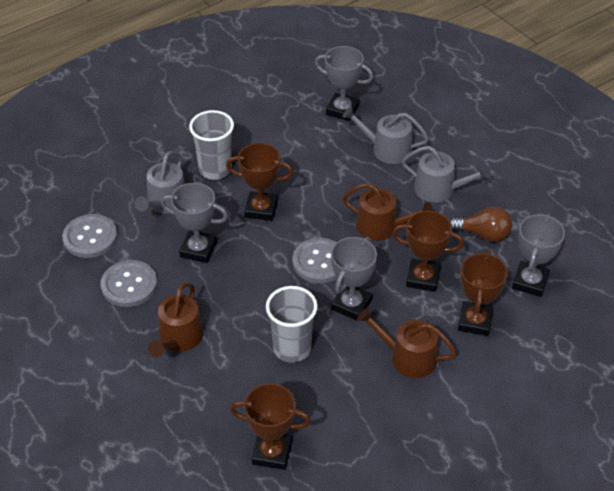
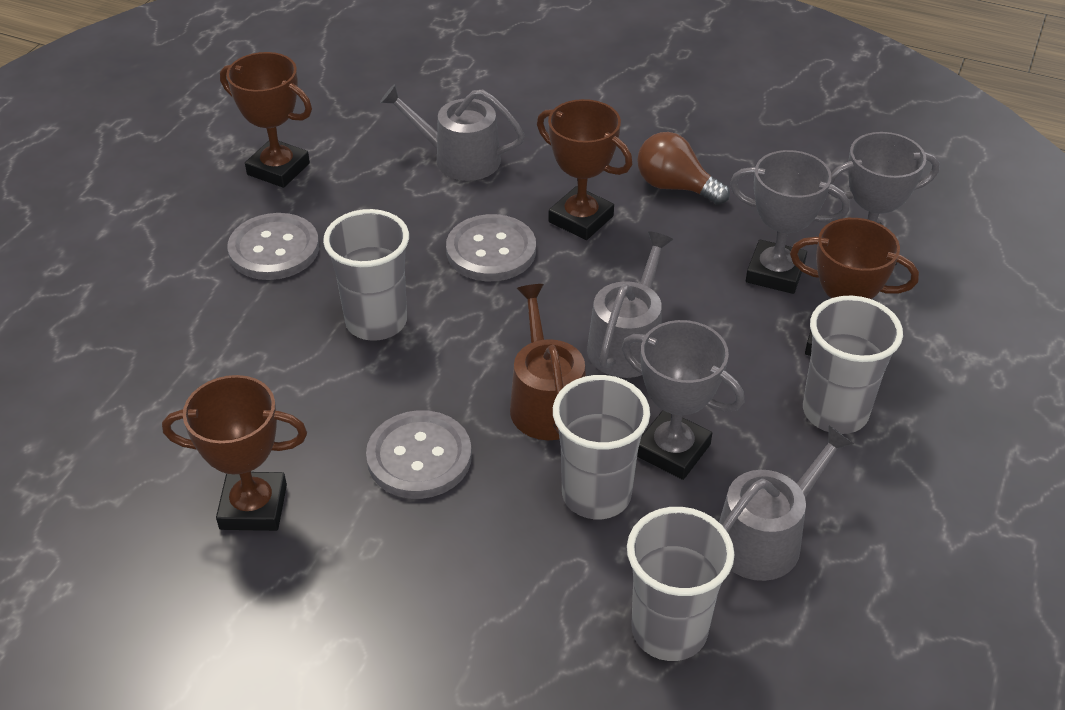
brown watering can: 3 -> 1
grey cup: 2 -> 4
grey trophy: 4 -> 3

